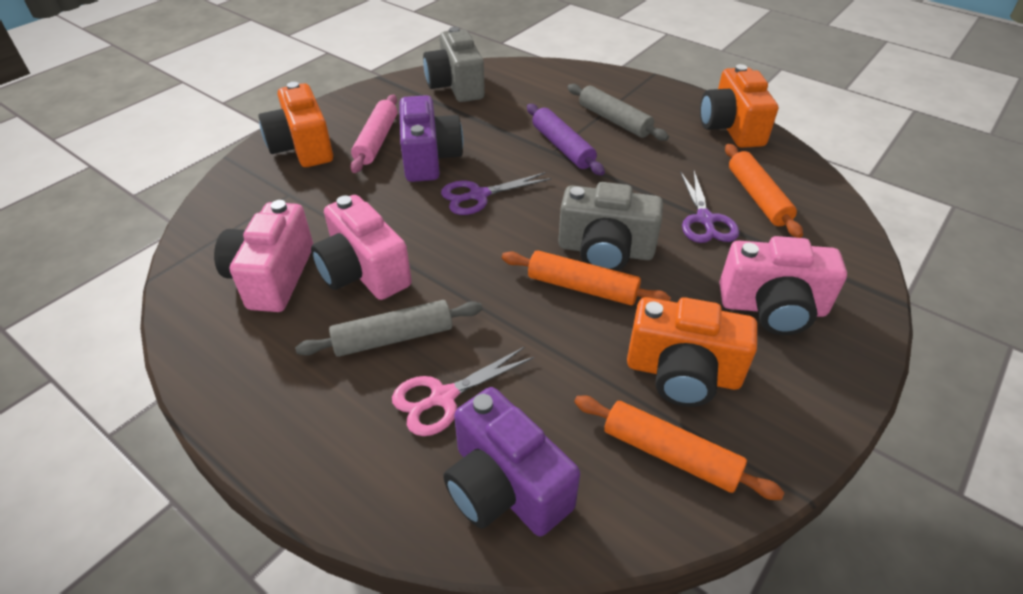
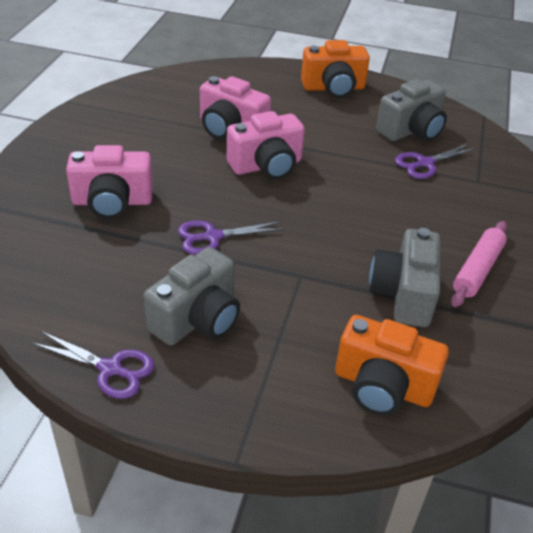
grey camera: 2 -> 3
grey rolling pin: 2 -> 0
orange camera: 3 -> 2
orange rolling pin: 3 -> 0
pink scissors: 1 -> 0
purple camera: 2 -> 0
purple rolling pin: 1 -> 0
purple scissors: 2 -> 3

